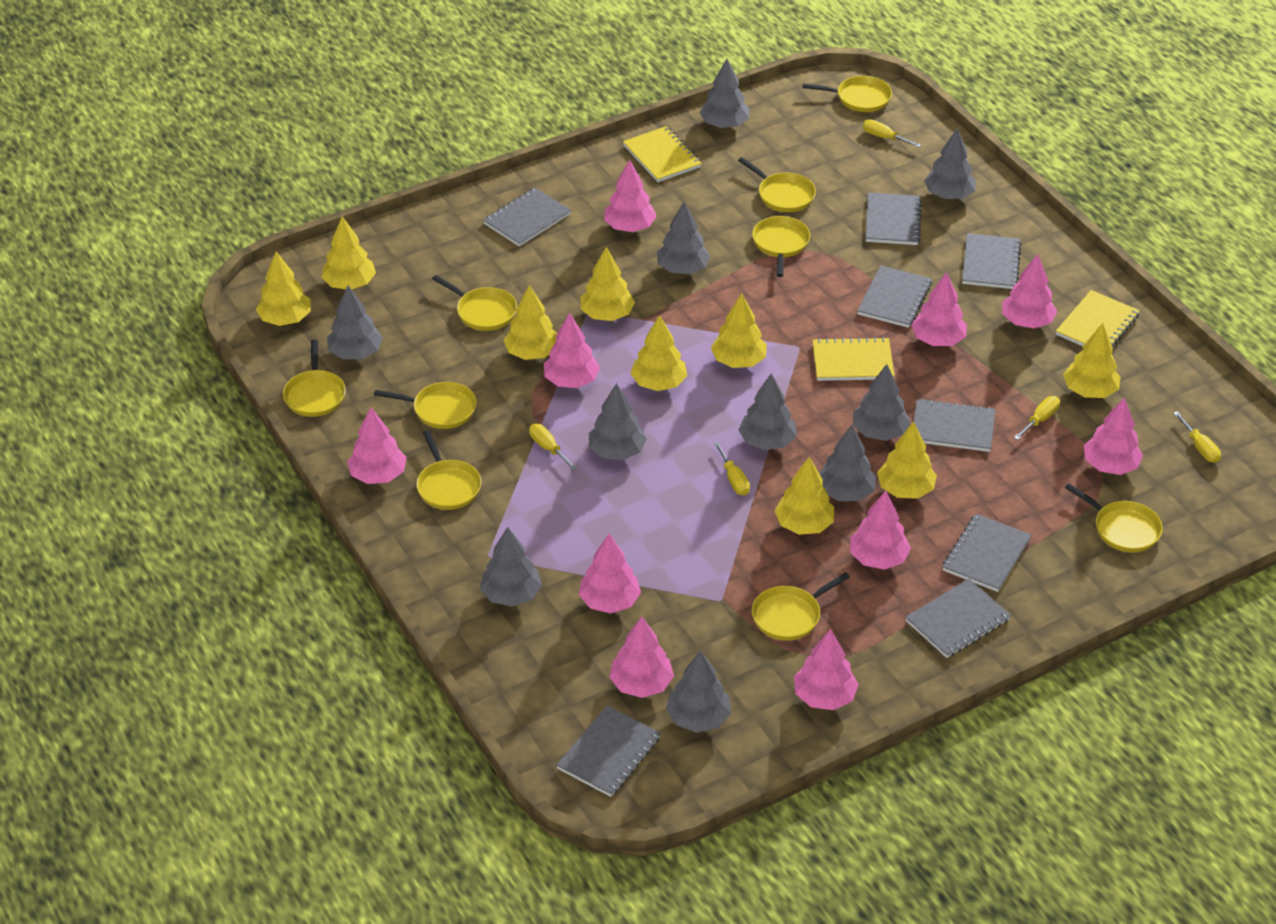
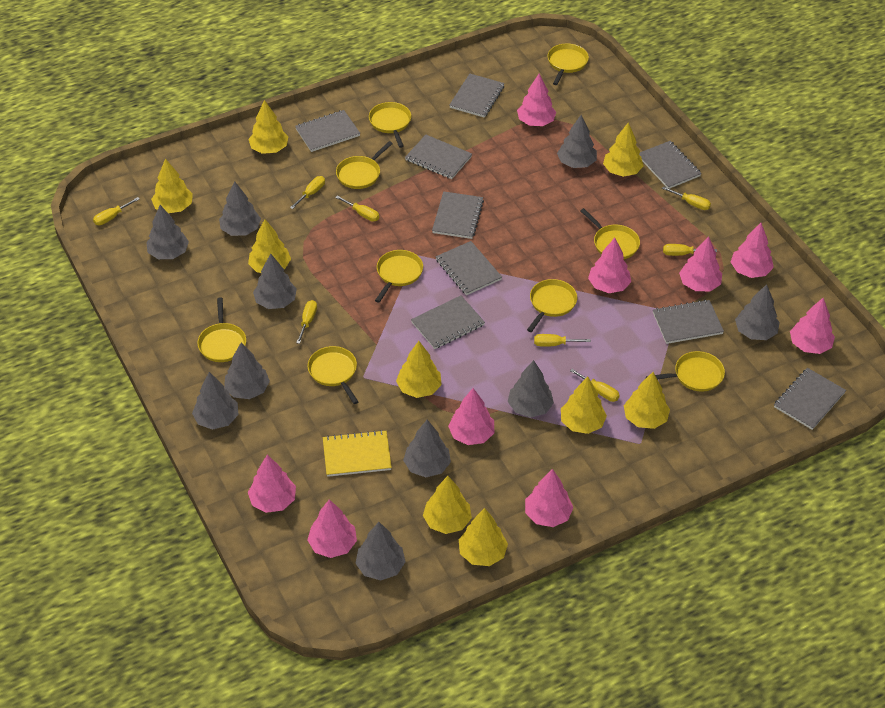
grey notebook: 8 -> 9
pink tree: 10 -> 9
yellow notebook: 3 -> 1
yellow screwdriver: 5 -> 8

